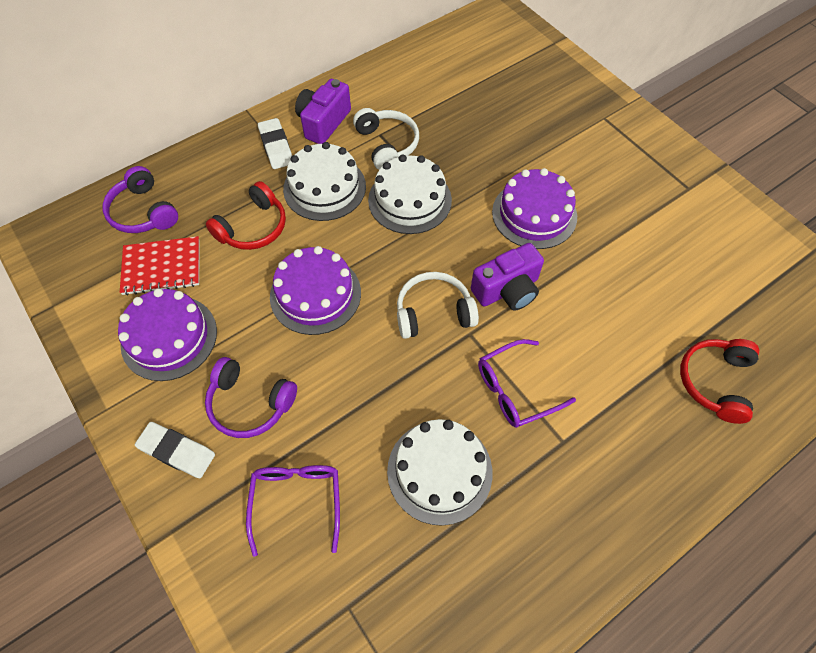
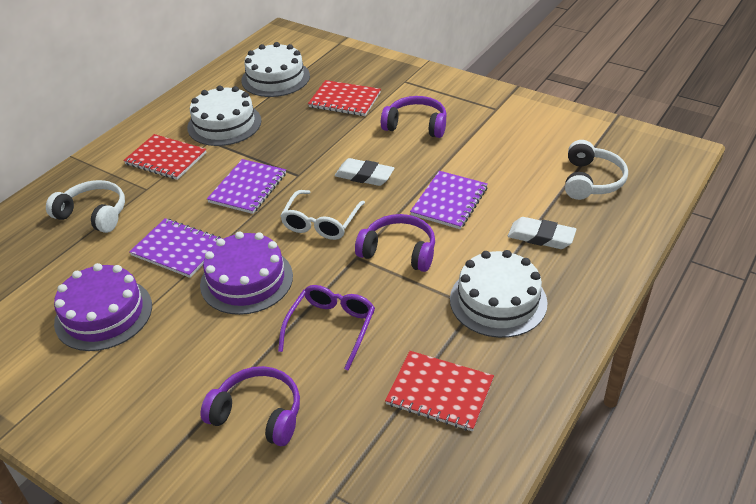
purple cake: 3 -> 2
purple camera: 2 -> 0
purple glasses: 2 -> 1
purple headphones: 2 -> 3
purple notebook: 0 -> 3
red headphones: 2 -> 0
red notebook: 1 -> 3
white glasses: 0 -> 1

